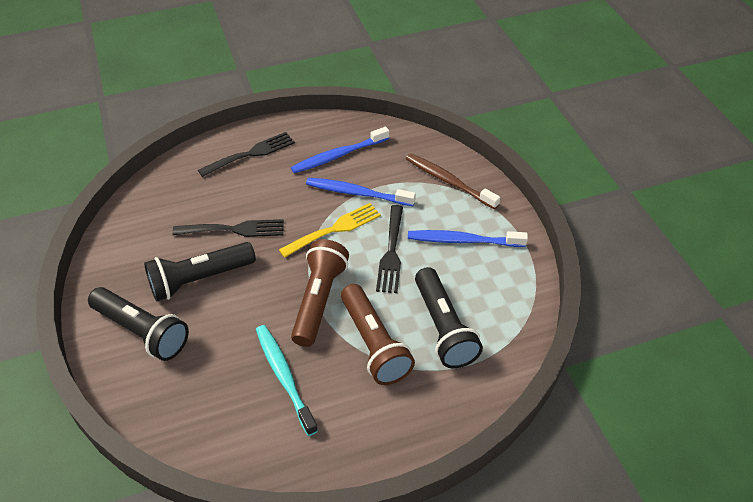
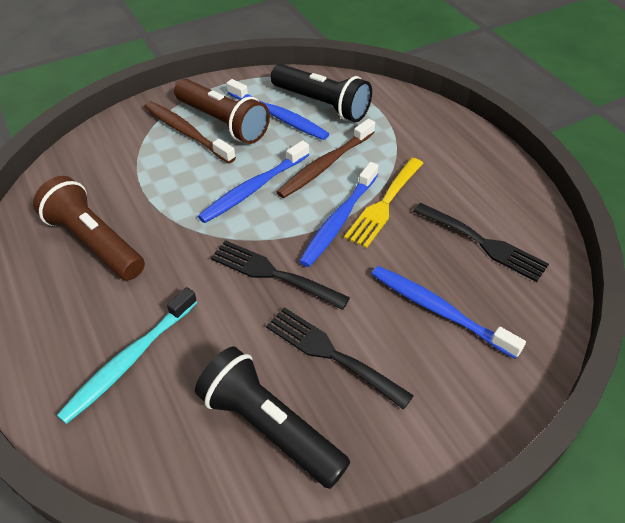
black flashlight: 3 -> 2
blue toothbrush: 3 -> 4
brown toothbrush: 1 -> 2

